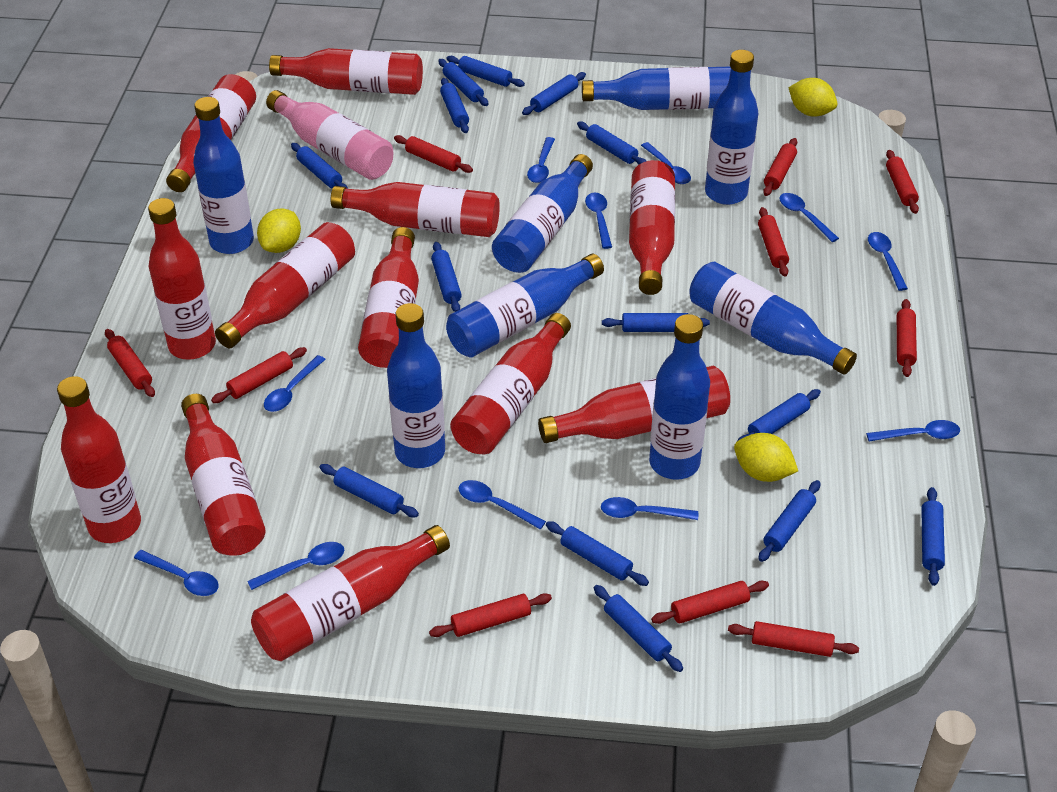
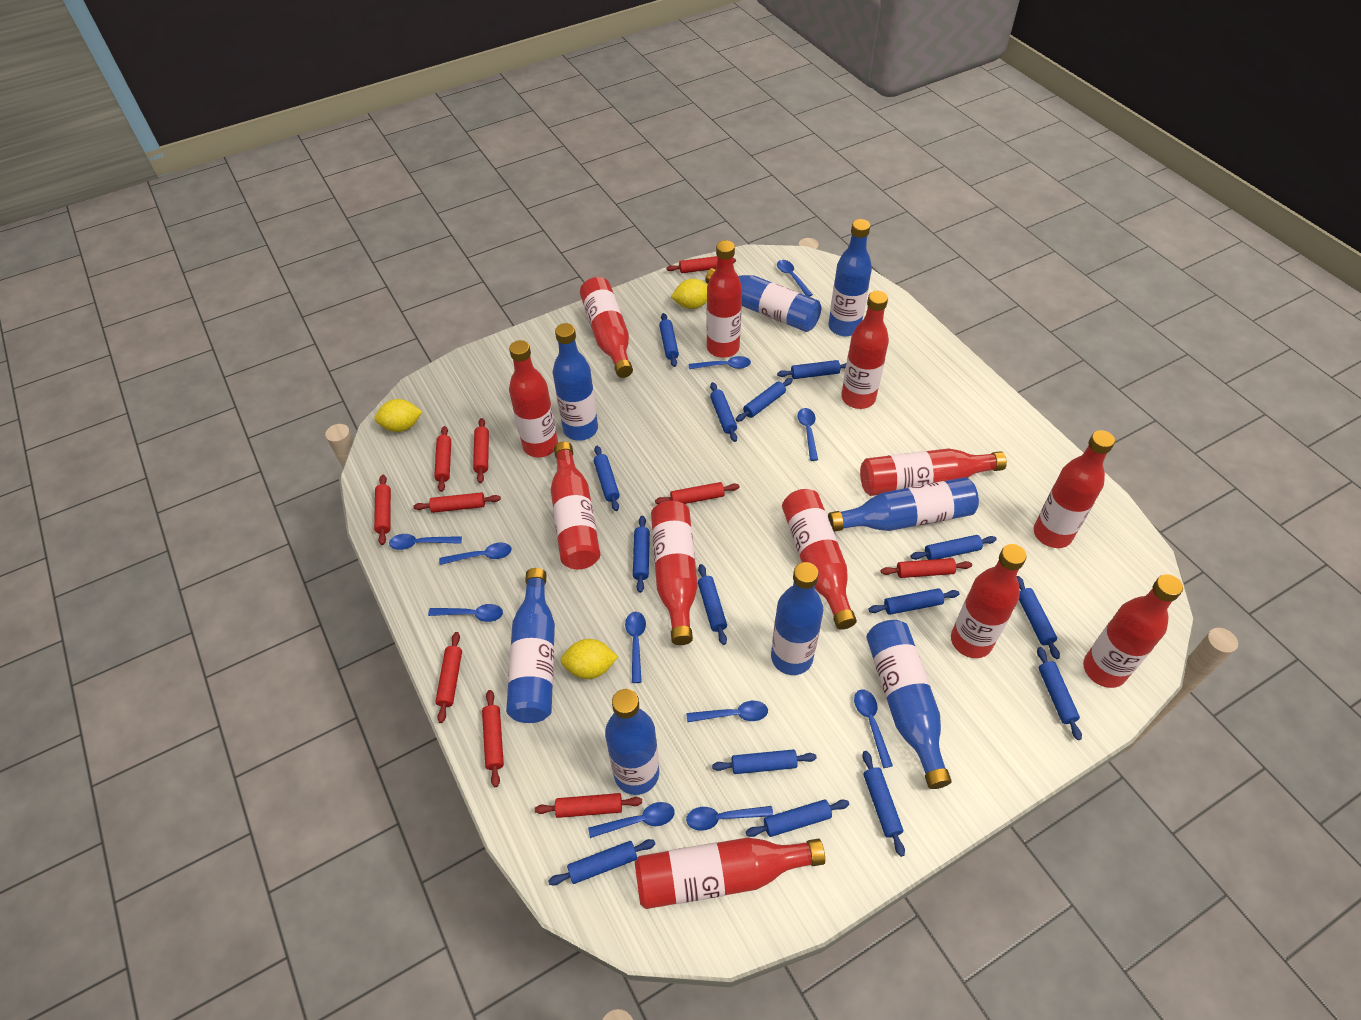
blue rolling pin: 14 -> 15
pink bottle: 1 -> 0

